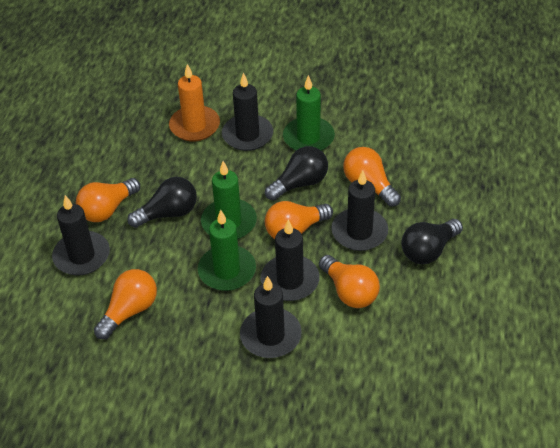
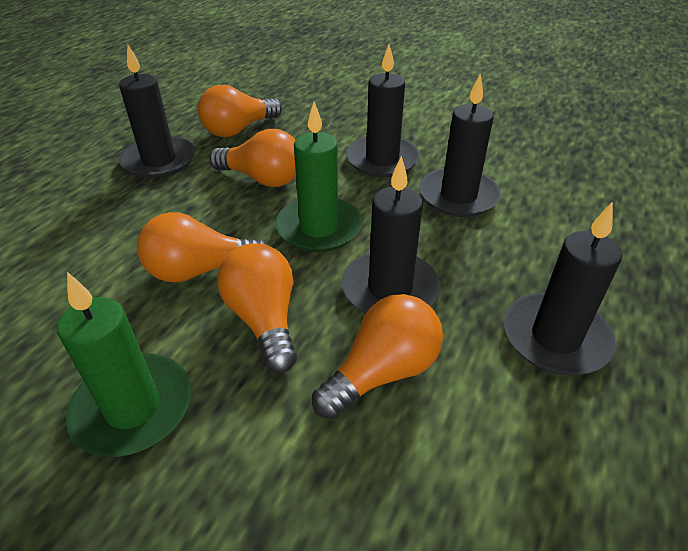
black light bulb: 3 -> 0
green candle: 3 -> 2
orange candle: 1 -> 0

